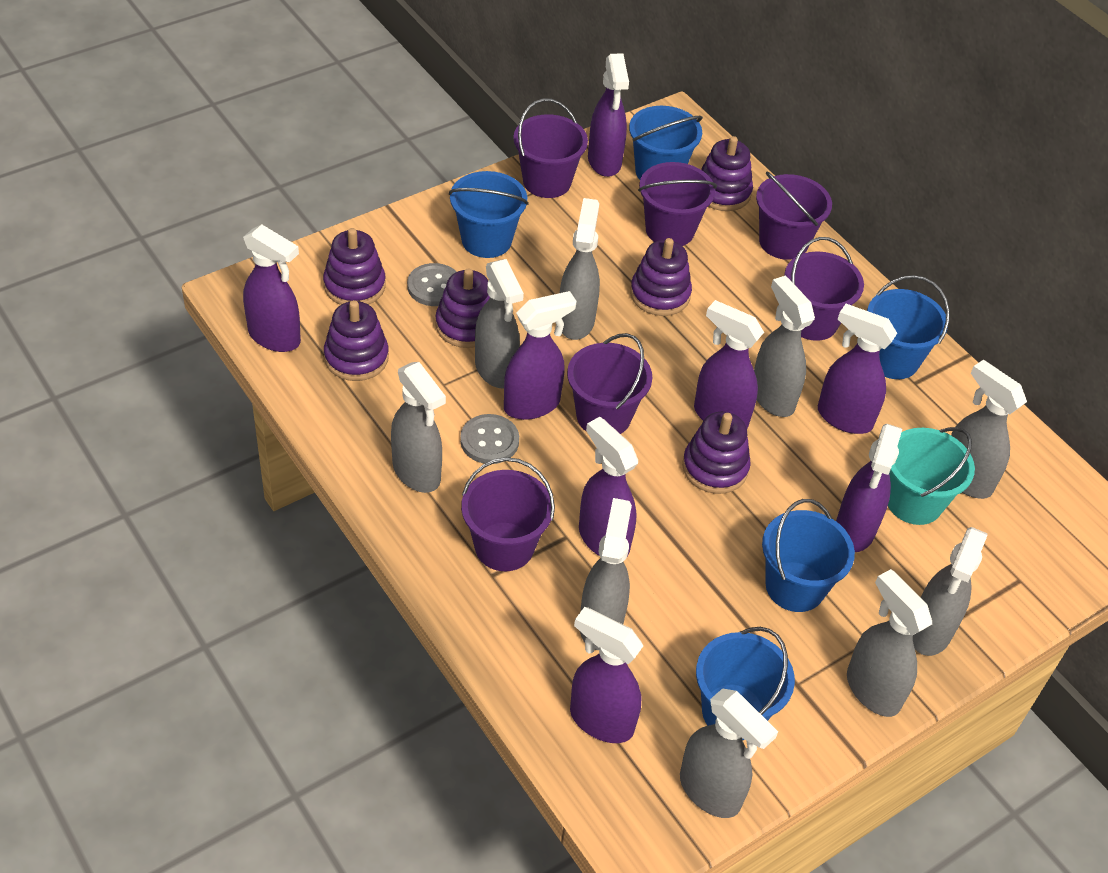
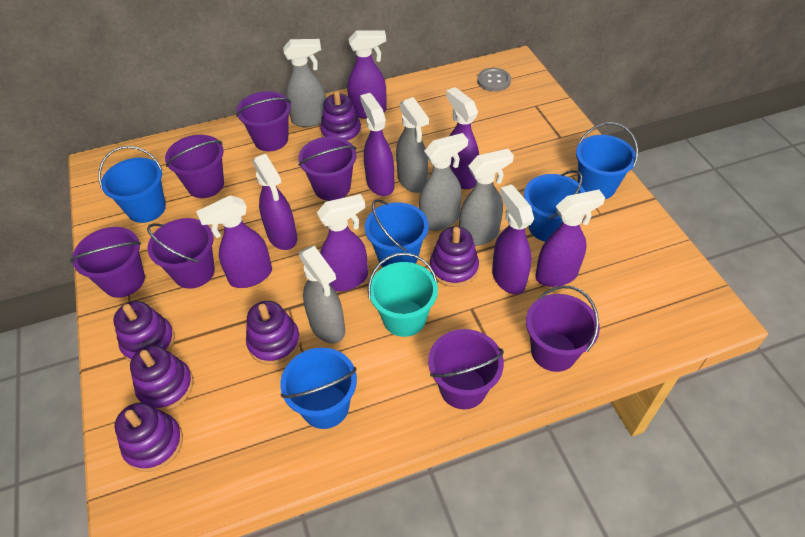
grey button: 2 -> 1
grey spray bottle: 9 -> 5
purple bucket: 6 -> 7

